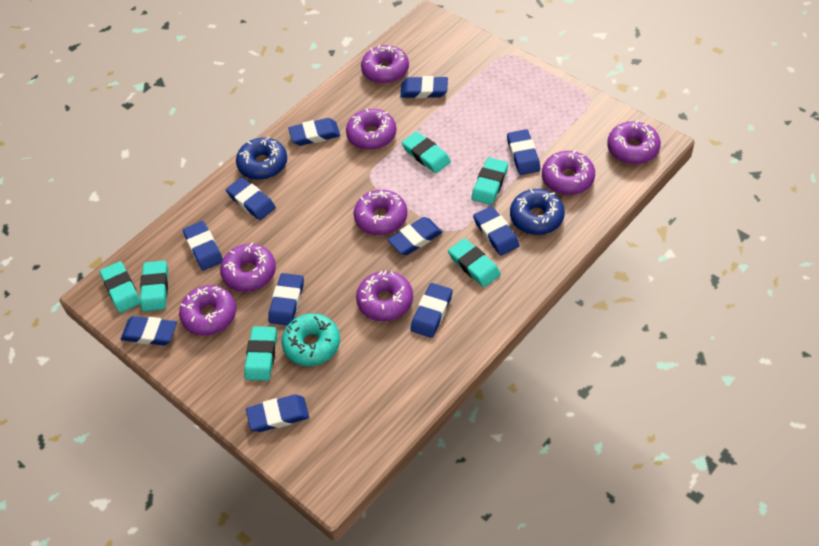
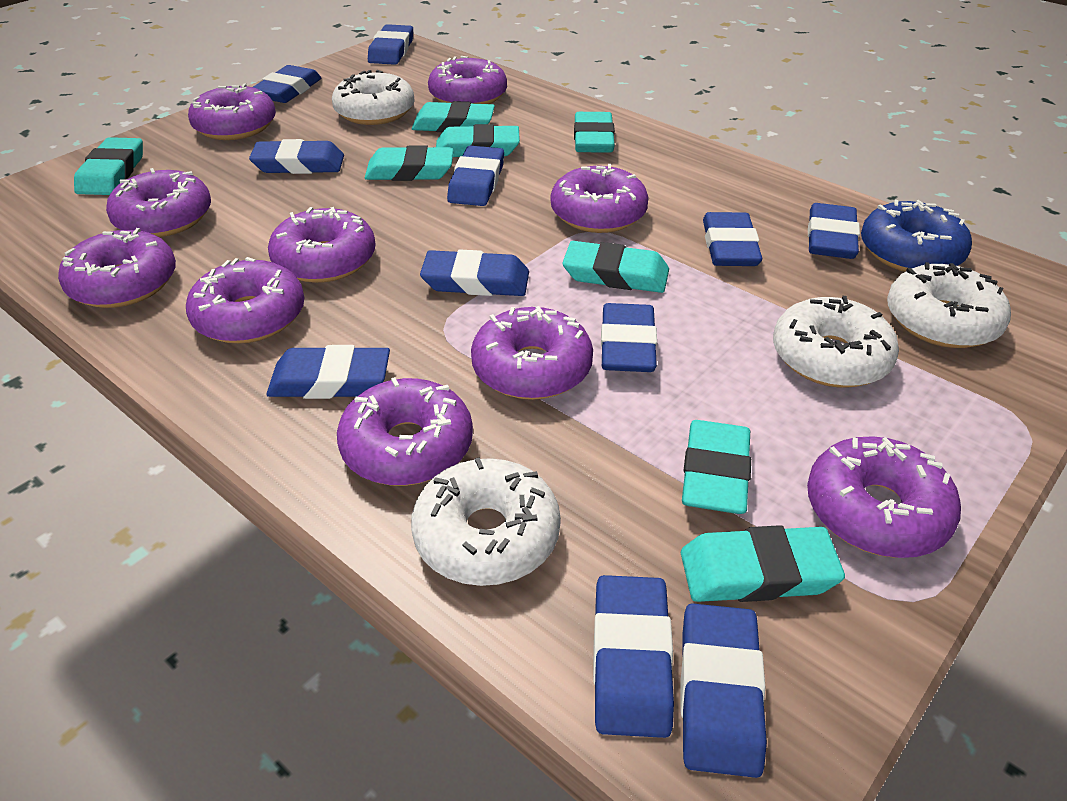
blue donut: 2 -> 1
purple donut: 8 -> 10
turquoise donut: 1 -> 0
turquoise eraser: 6 -> 8
white donut: 0 -> 4

